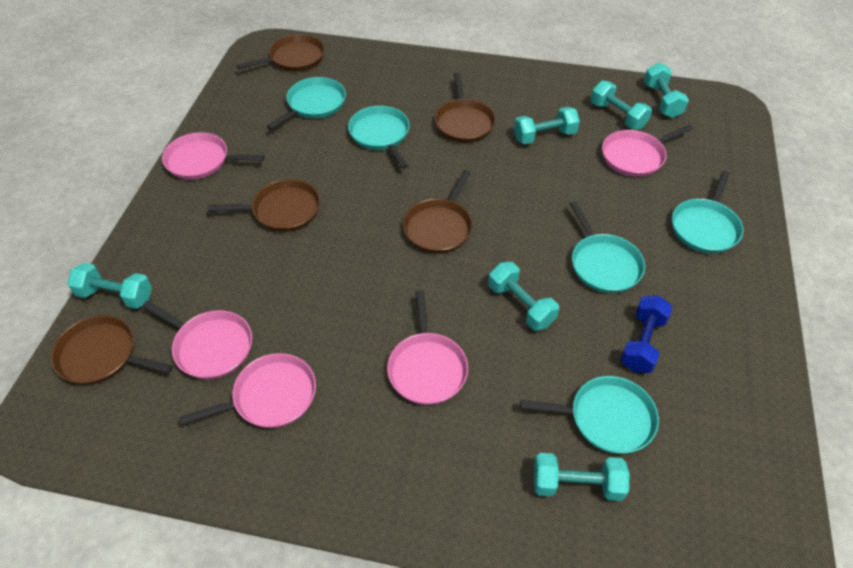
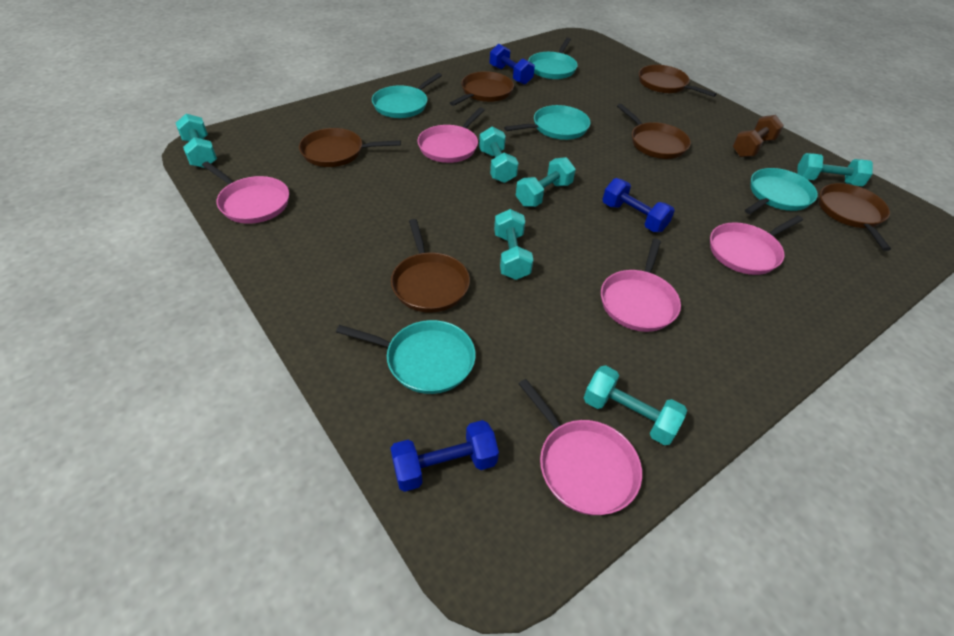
blue dumbbell: 1 -> 3
brown dumbbell: 0 -> 1
brown pan: 5 -> 6

